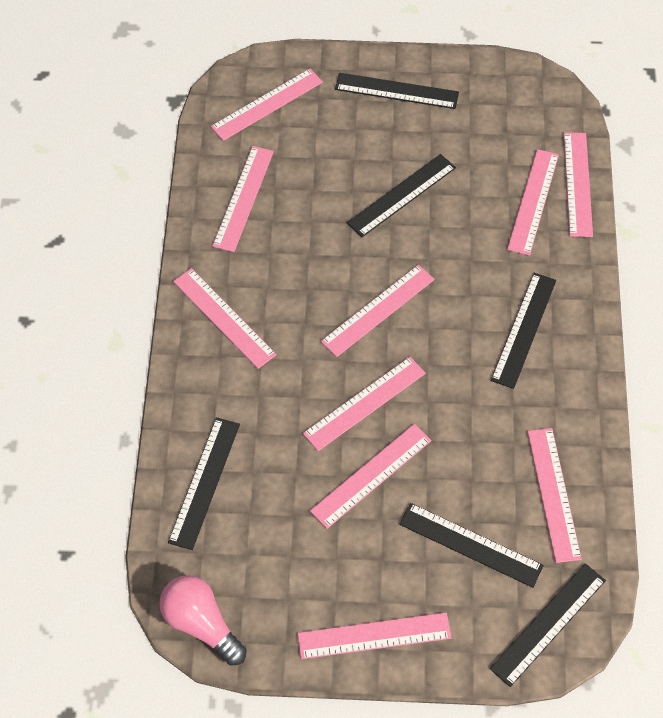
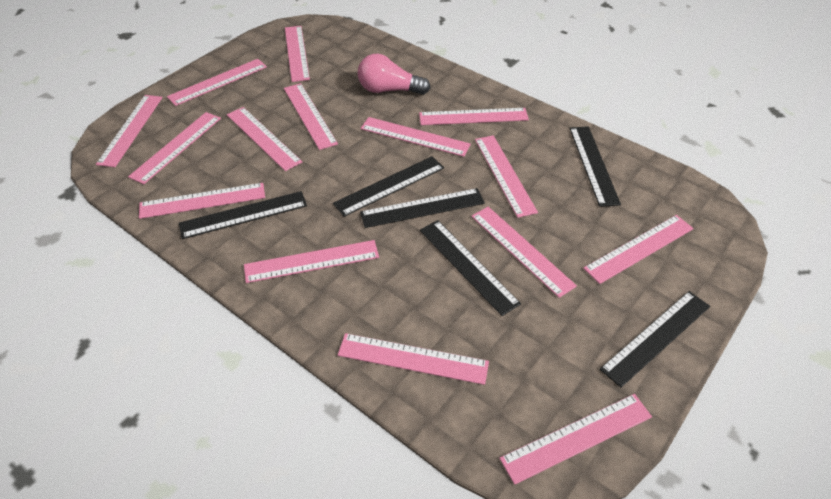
pink ruler: 10 -> 15

